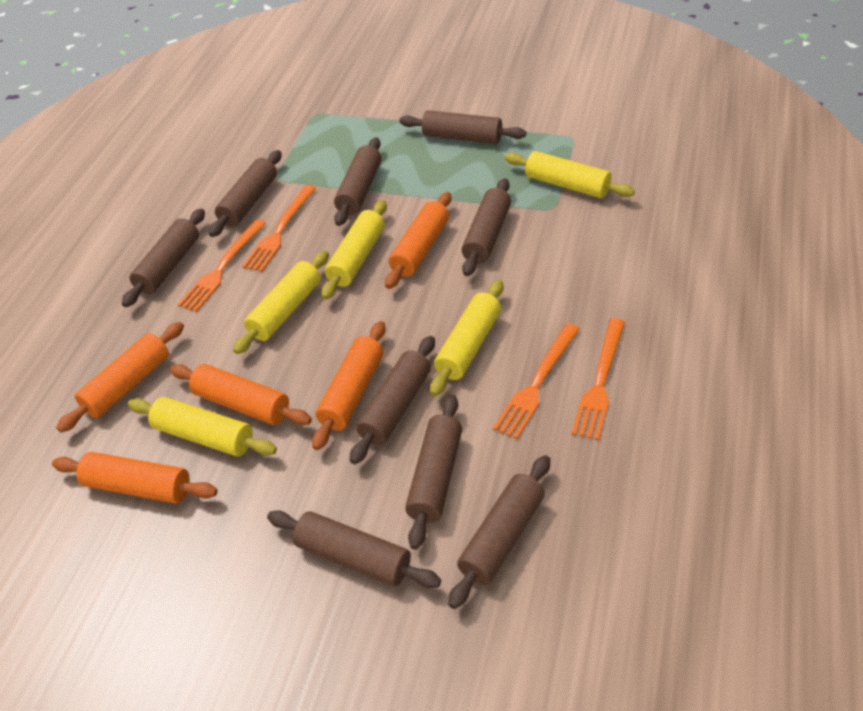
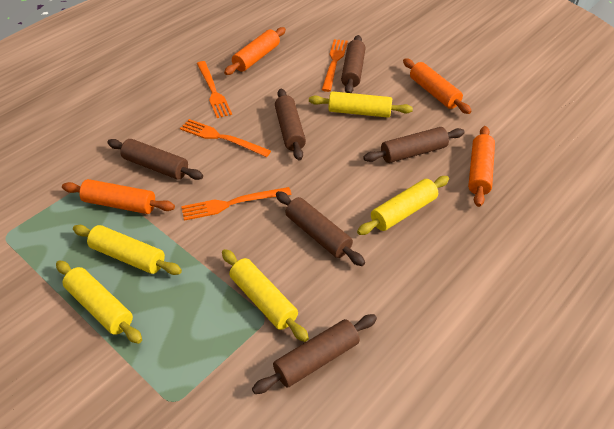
brown rolling pin: 9 -> 6
orange rolling pin: 5 -> 4

